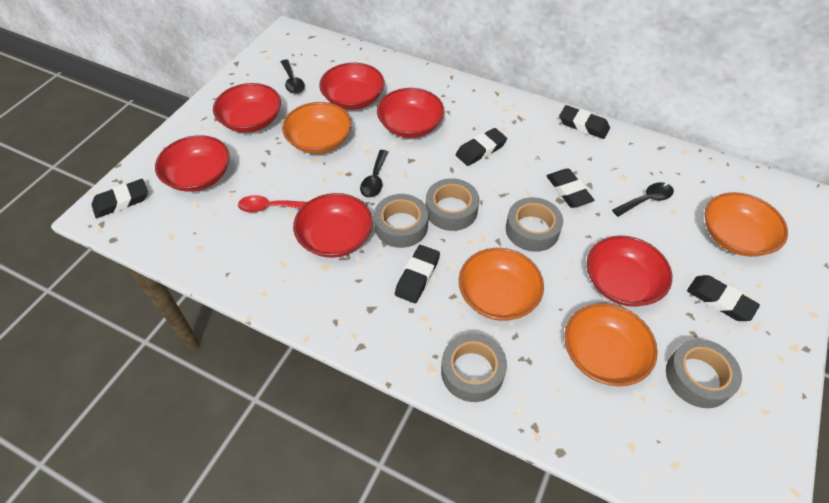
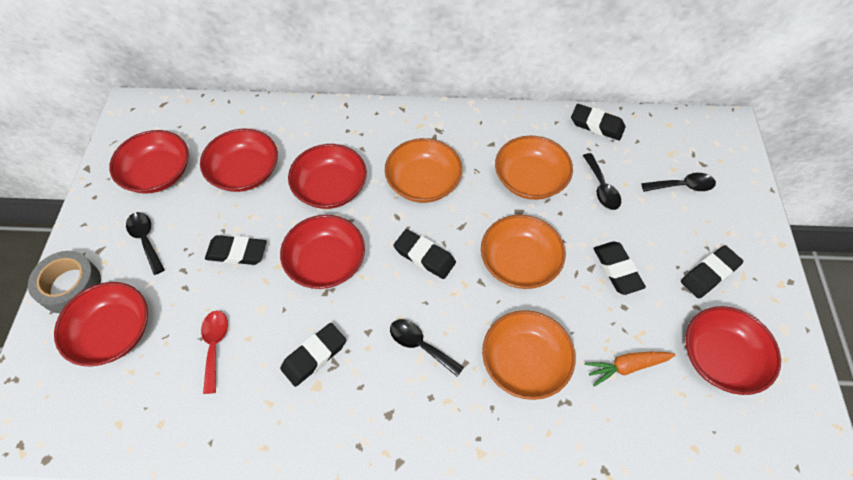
black spoon: 3 -> 4
grey tape: 5 -> 1
orange carrot: 0 -> 1

